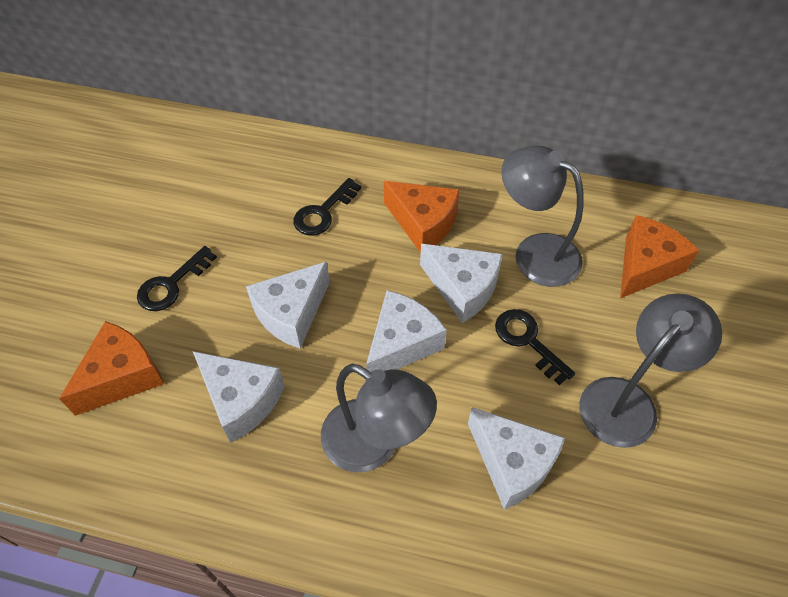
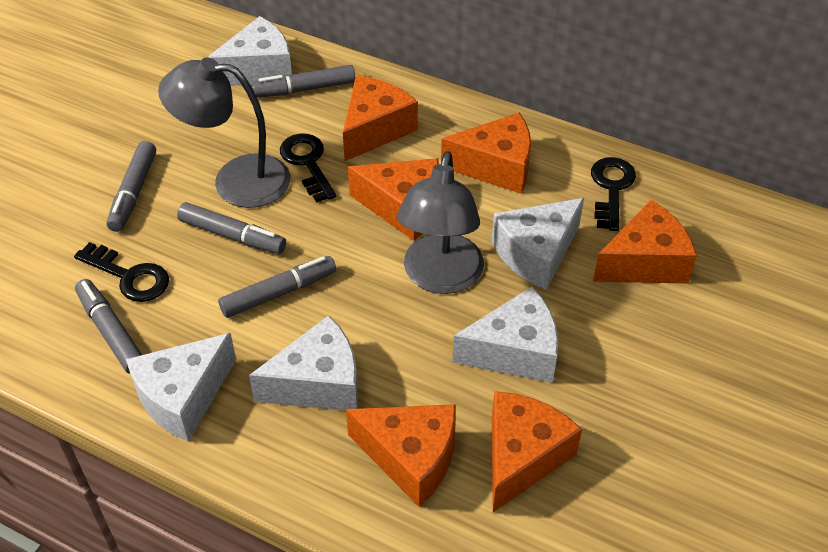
grey lamp: 3 -> 2
grey marker: 0 -> 5
orange cheese: 3 -> 6

